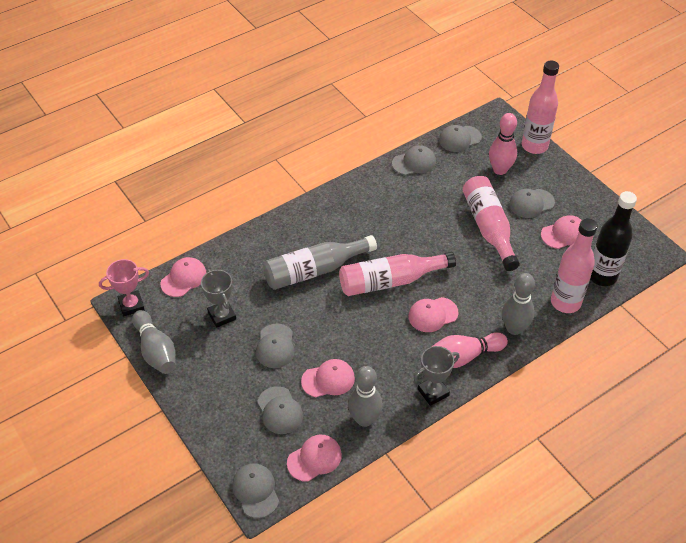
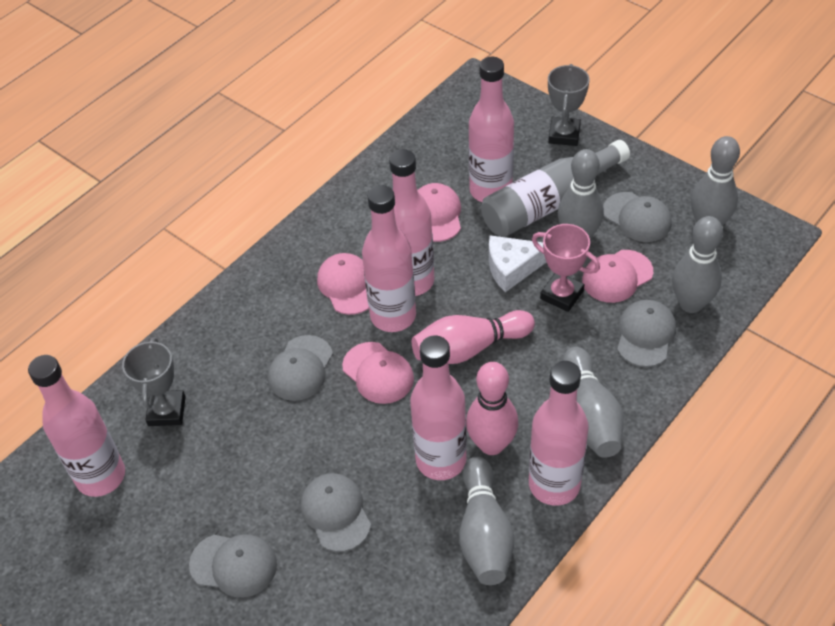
black bottle: 1 -> 0
grey bowling pin: 3 -> 5
grey cap: 6 -> 5
pink bottle: 4 -> 6
pink cap: 5 -> 4
white cheese: 0 -> 1

